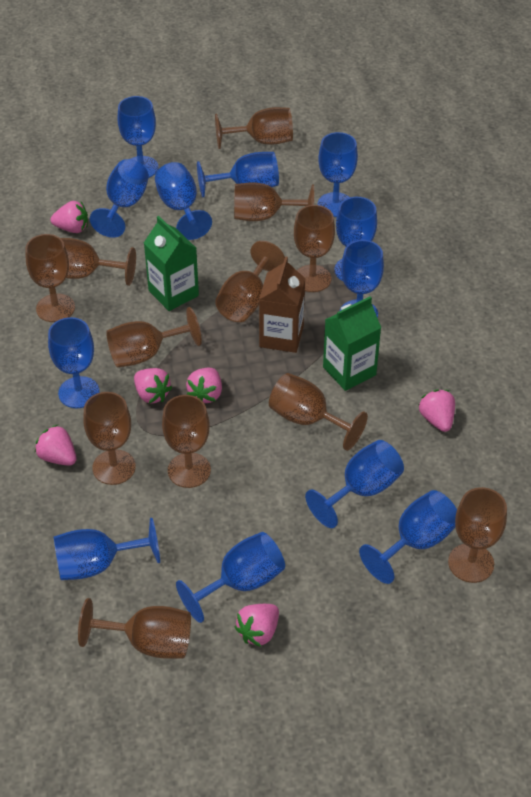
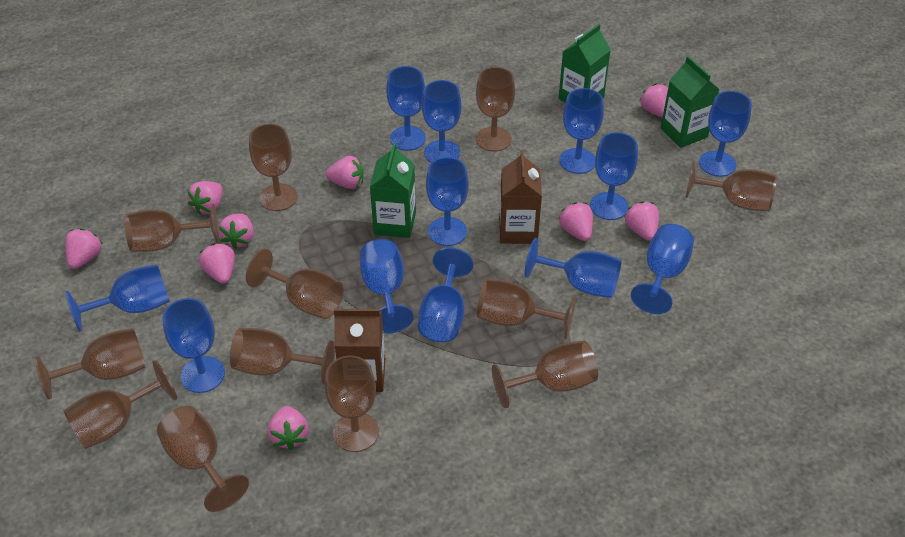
brown carton: 1 -> 2
green carton: 2 -> 3
pink strawberry: 6 -> 9

